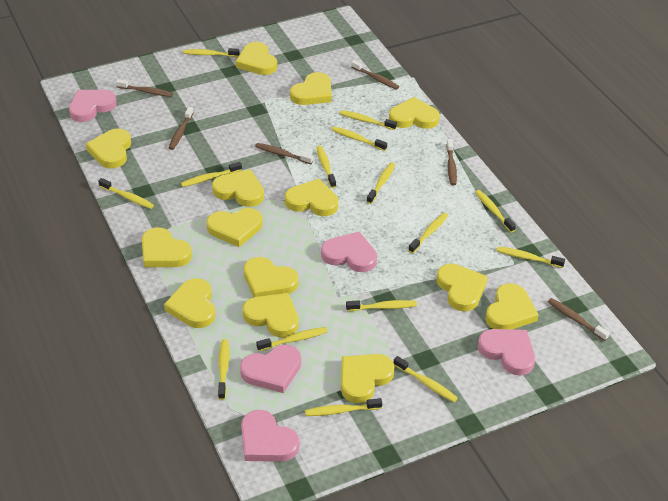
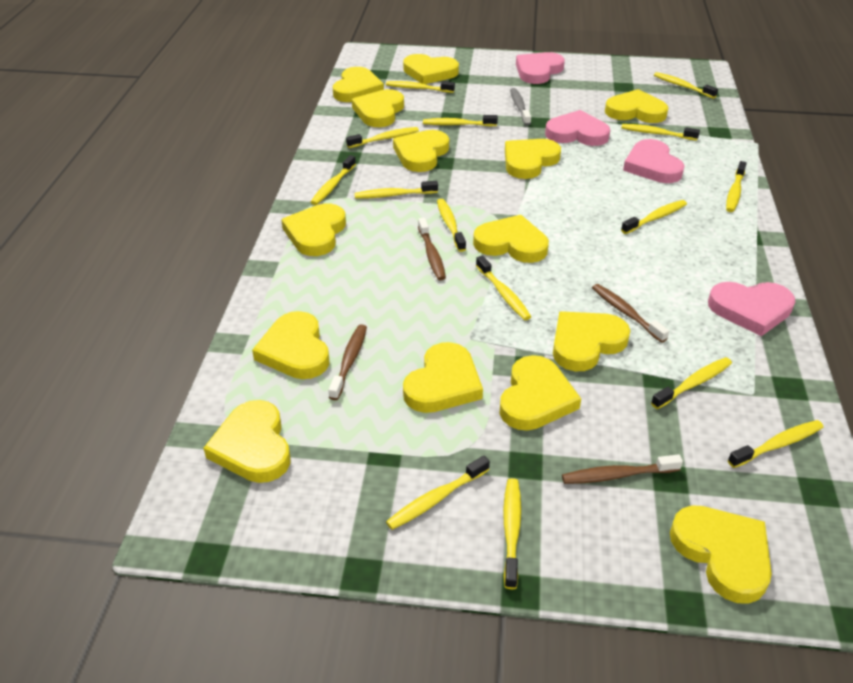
brown toothbrush: 6 -> 4
grey toothbrush: 0 -> 1
pink heart: 5 -> 4

